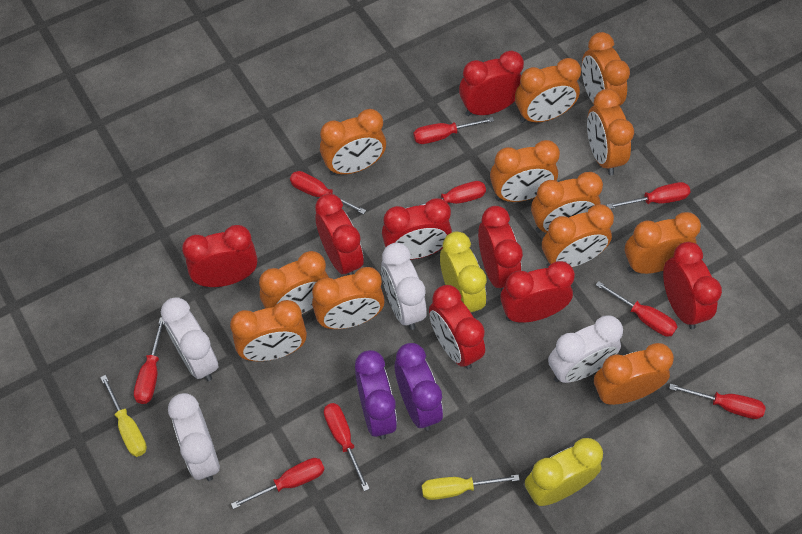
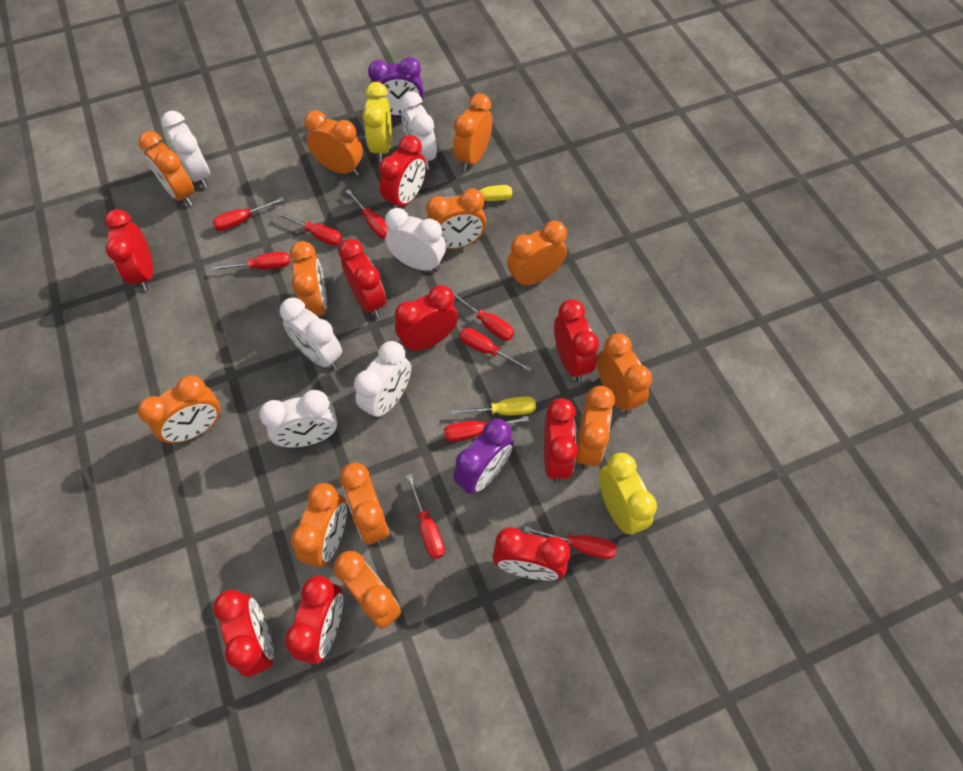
red clock: 8 -> 9
white clock: 4 -> 6

